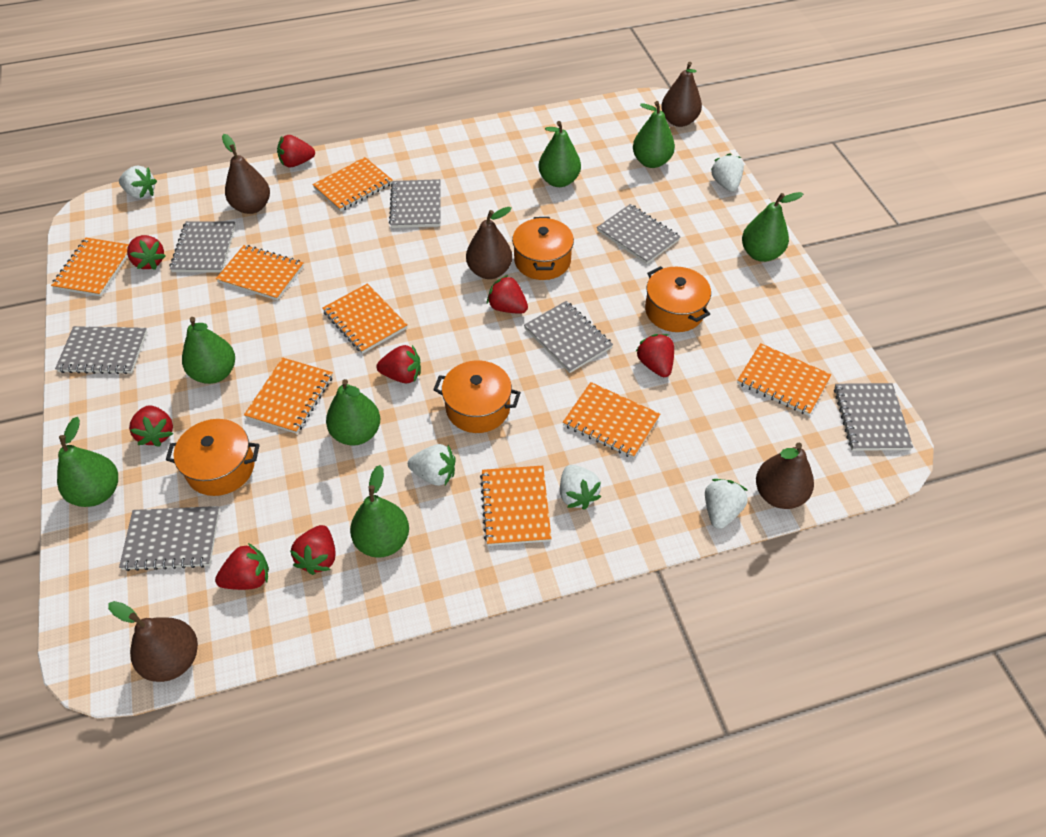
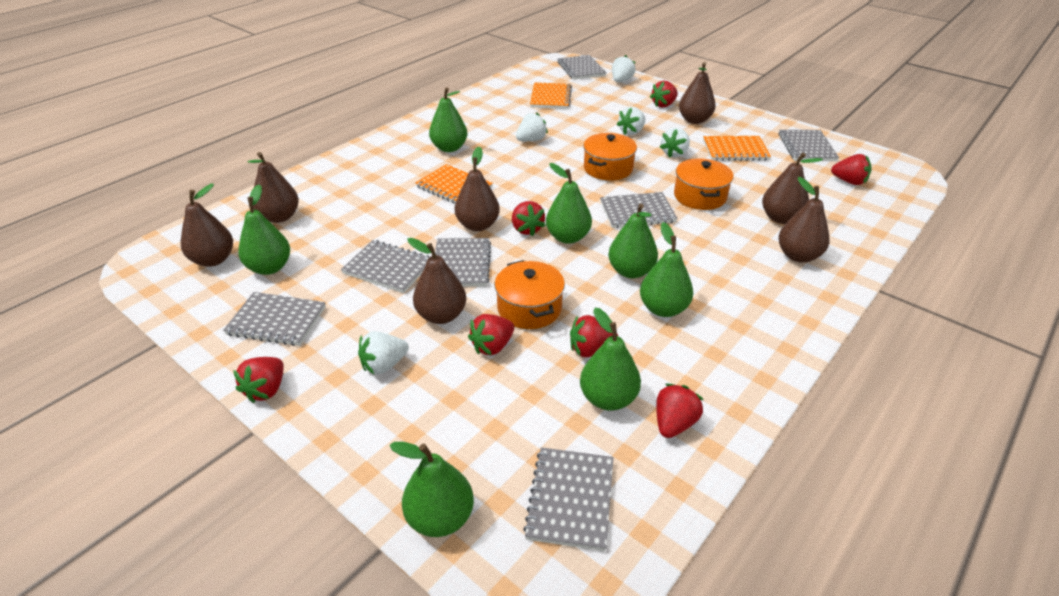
brown pear: 5 -> 7
orange notebook: 8 -> 3
orange pot: 4 -> 3
red strawberry: 8 -> 7

